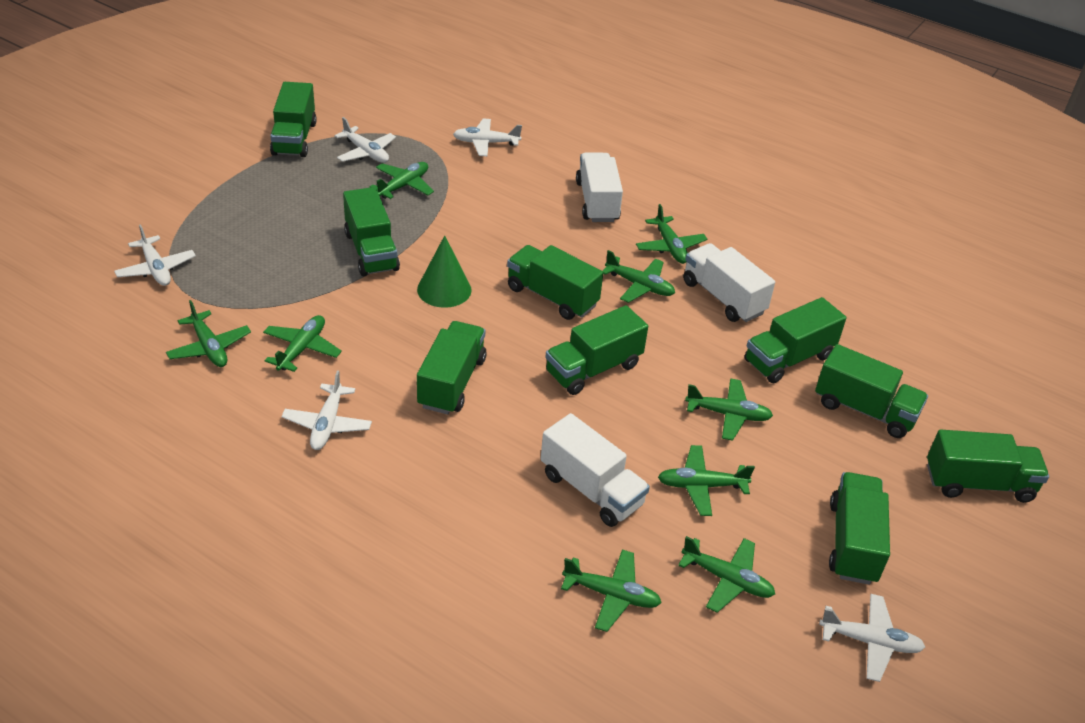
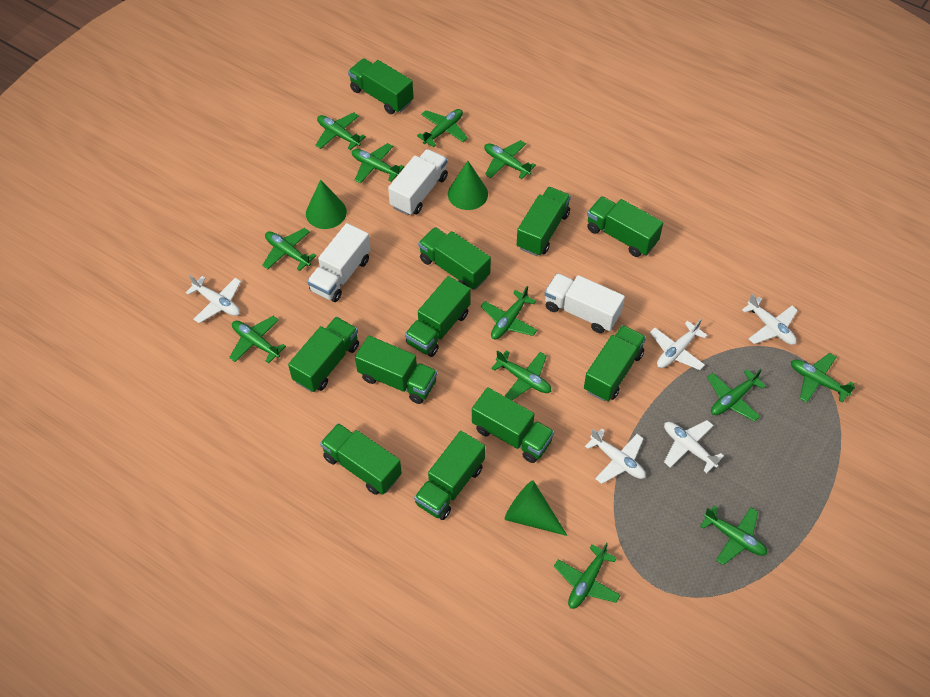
green cone: 1 -> 3
green plane: 9 -> 12
green truck: 9 -> 11

